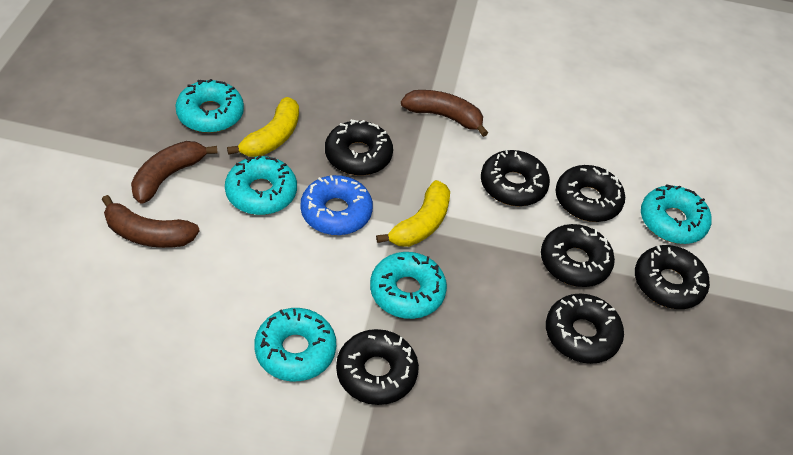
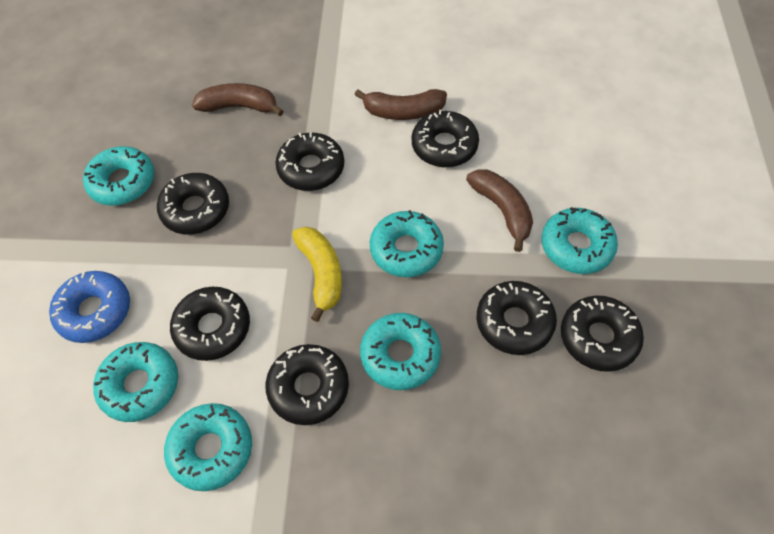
turquoise donut: 5 -> 6
yellow banana: 2 -> 1

